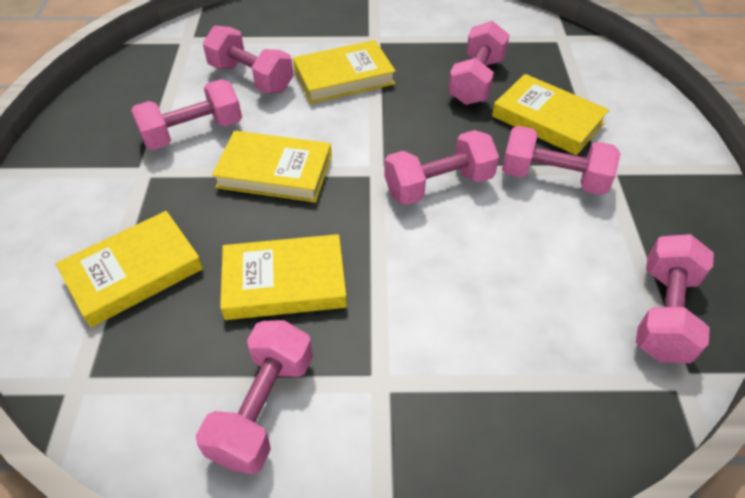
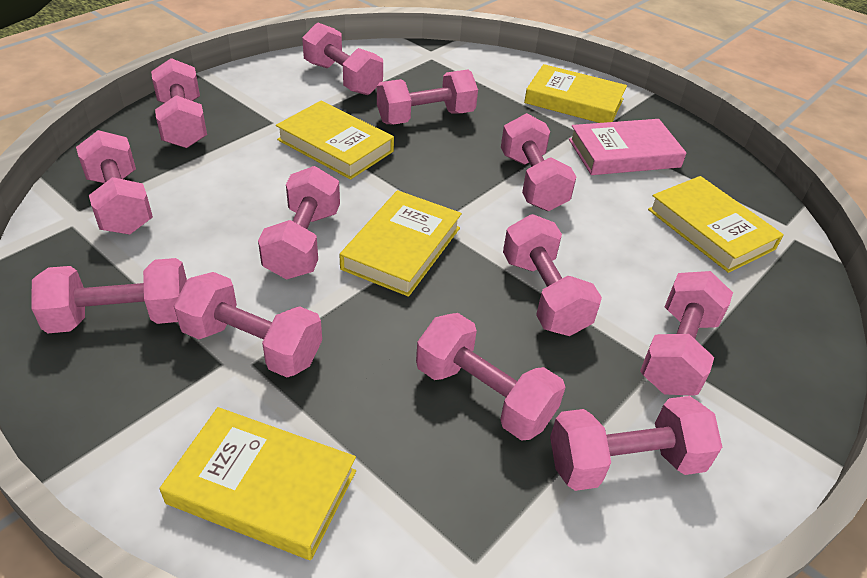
pink book: 0 -> 1
pink dumbbell: 7 -> 12

